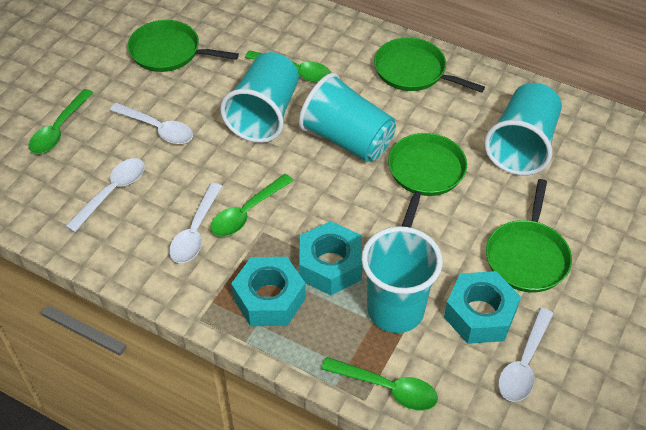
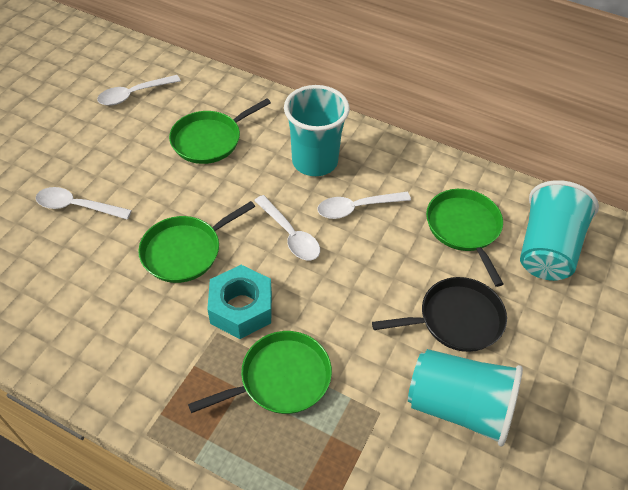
black pan: 0 -> 1
green spoon: 4 -> 0
turquoise cup: 4 -> 3
turquoise nut: 3 -> 1

